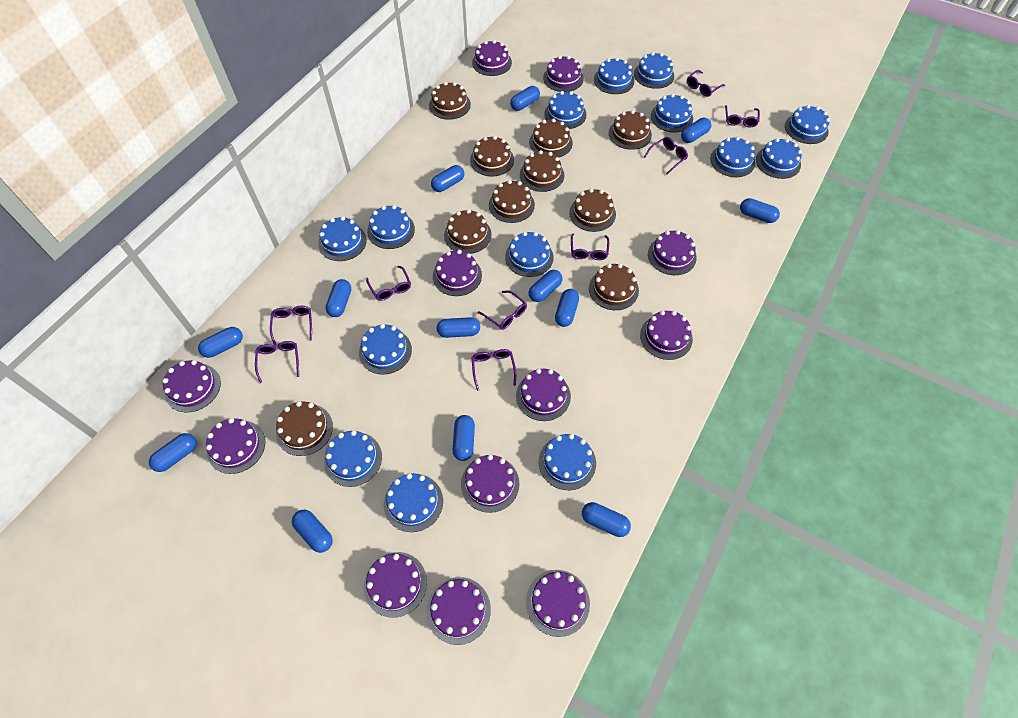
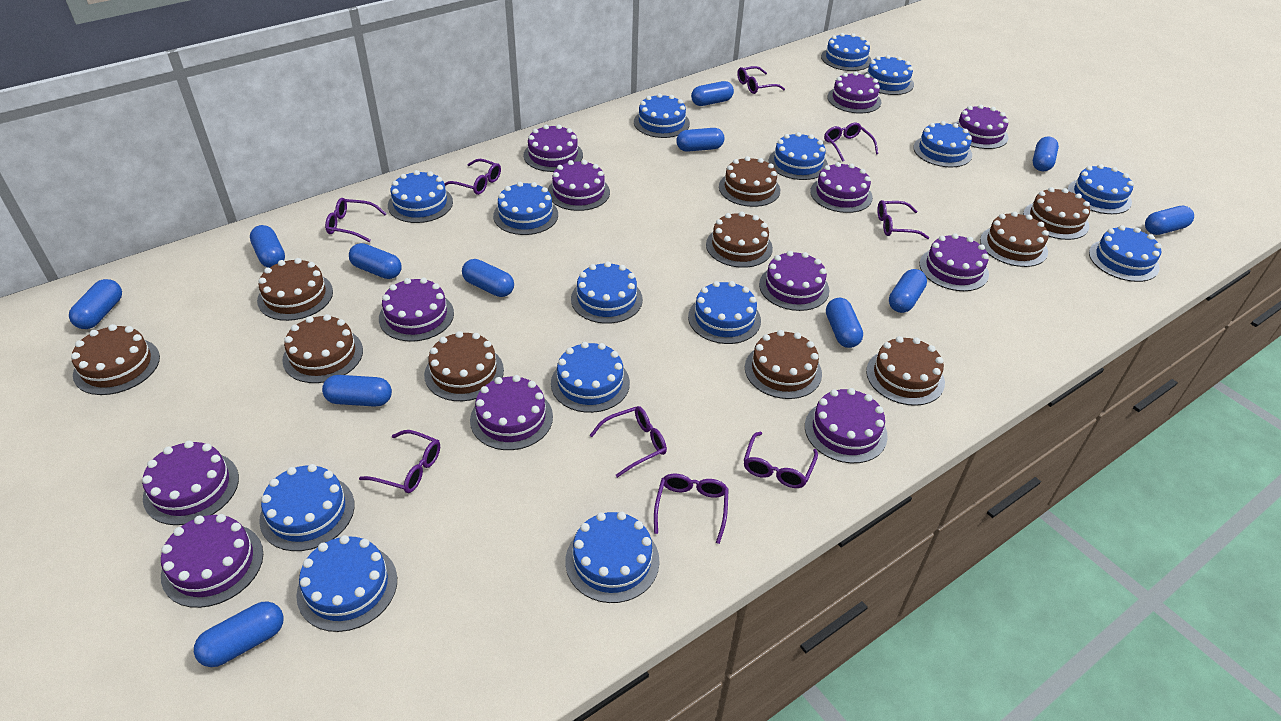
blue cake: 14 -> 15
blue capsule: 13 -> 12

